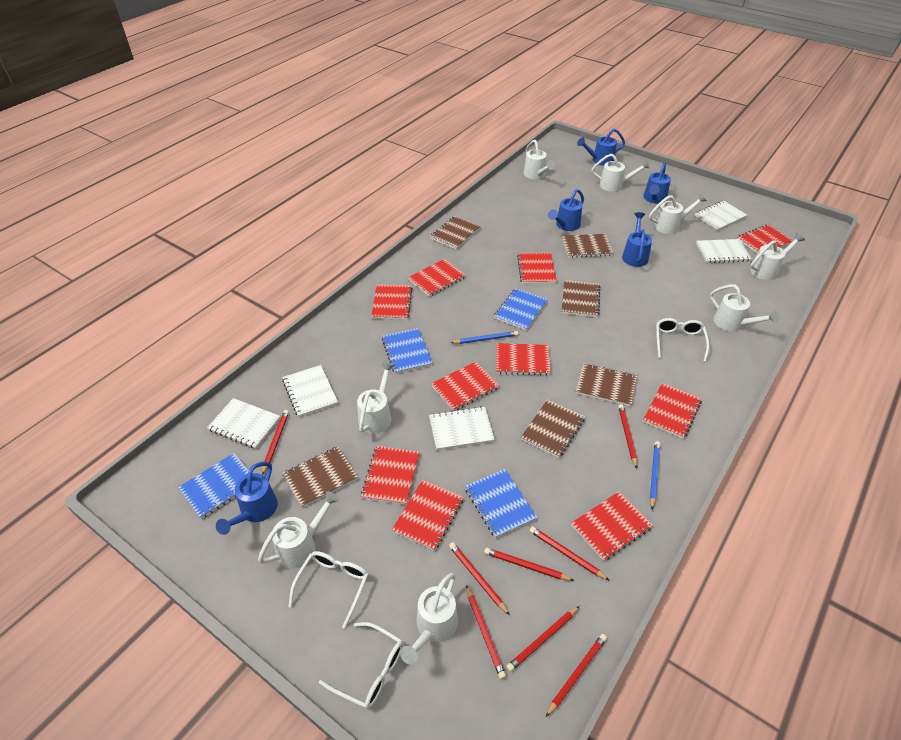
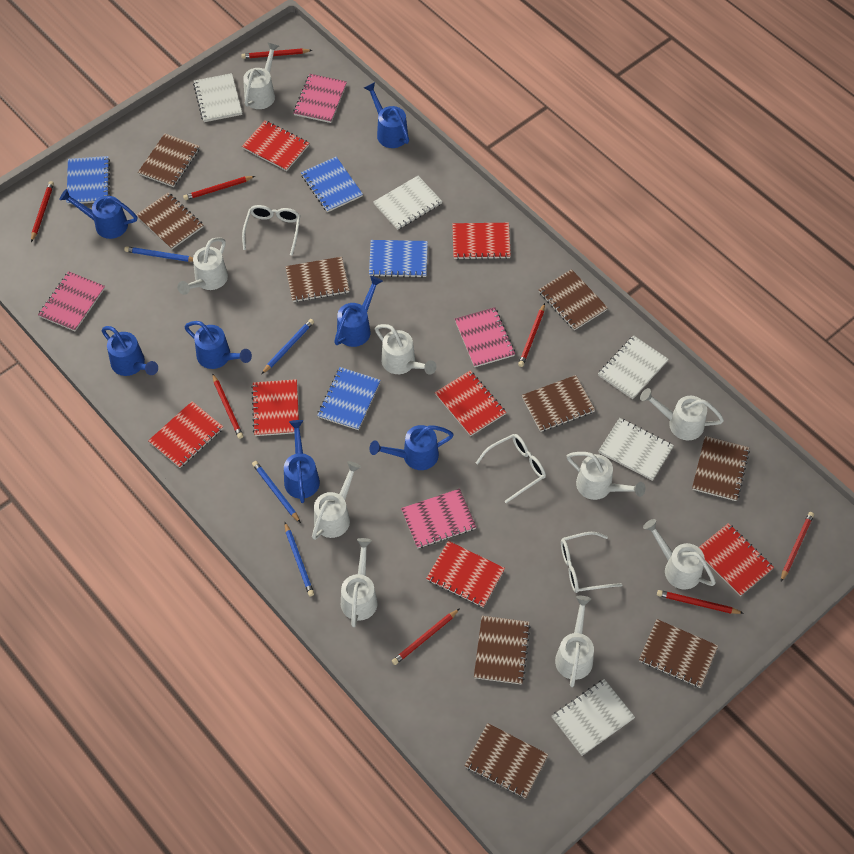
blue pencil: 2 -> 4
blue watering can: 5 -> 7
brown notebook: 6 -> 9
pink notebook: 0 -> 4
red notebook: 10 -> 7
white watering can: 8 -> 9

